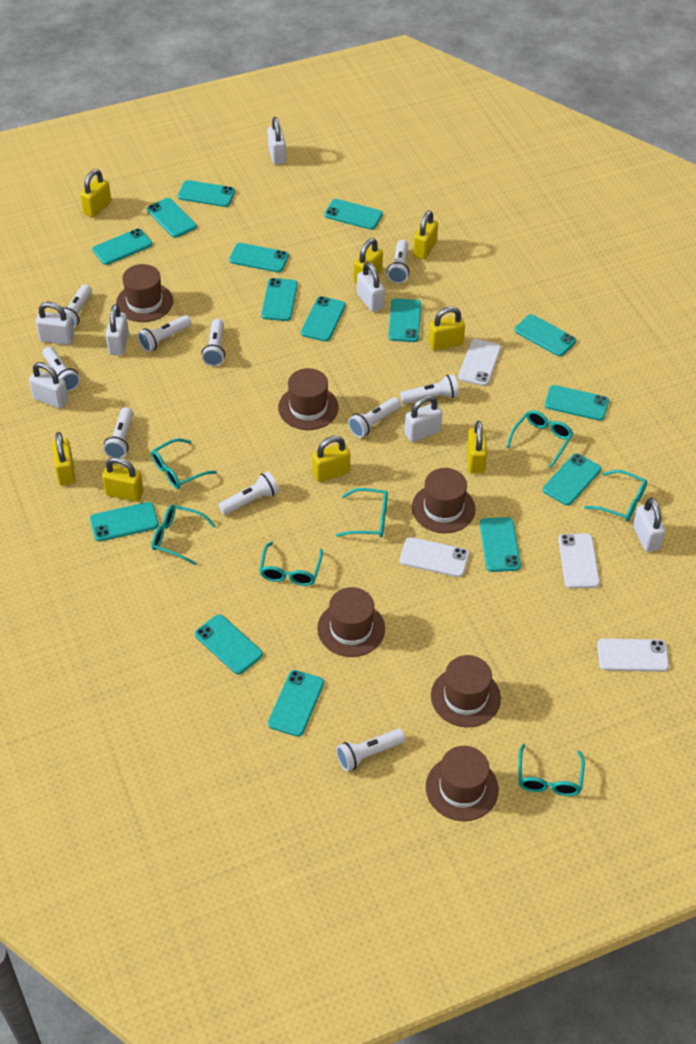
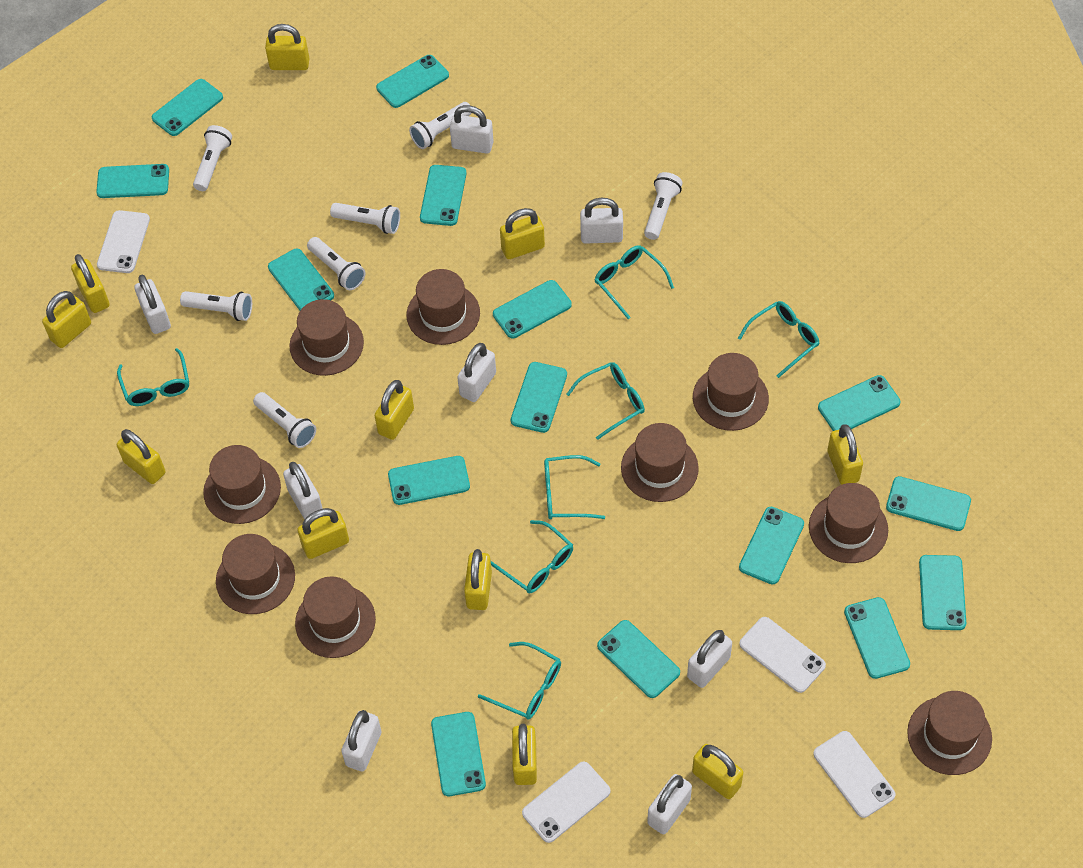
brown hat: 6 -> 9
white flashlight: 10 -> 7
white padlock: 7 -> 8
yellow padlock: 8 -> 11

